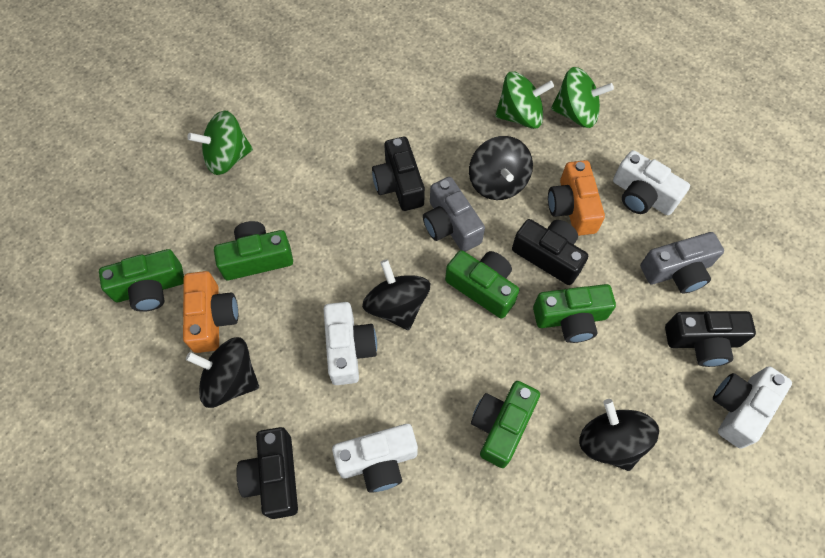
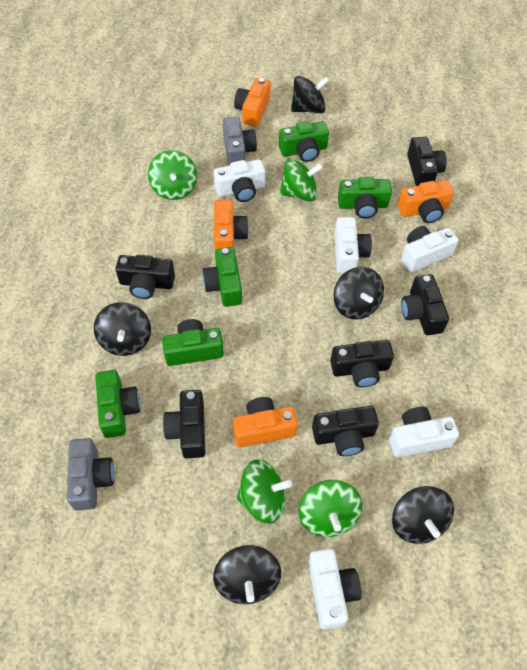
black camera: 4 -> 6
black spinning top: 4 -> 5
green spinning top: 3 -> 4
orange camera: 2 -> 4
white camera: 4 -> 5

